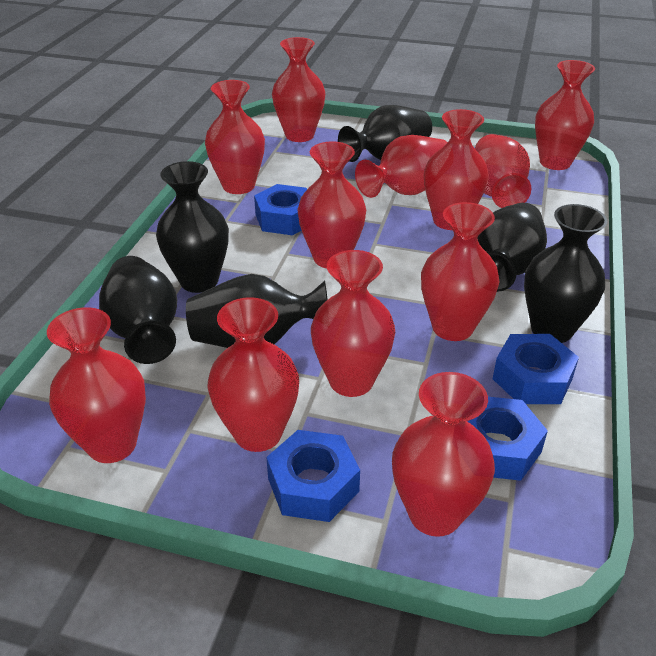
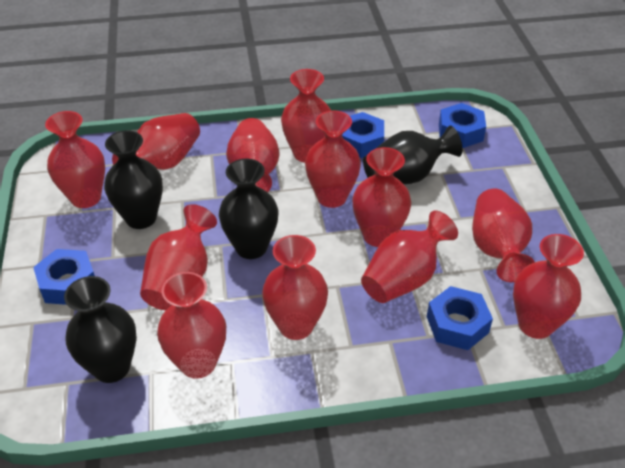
black vase: 6 -> 4

